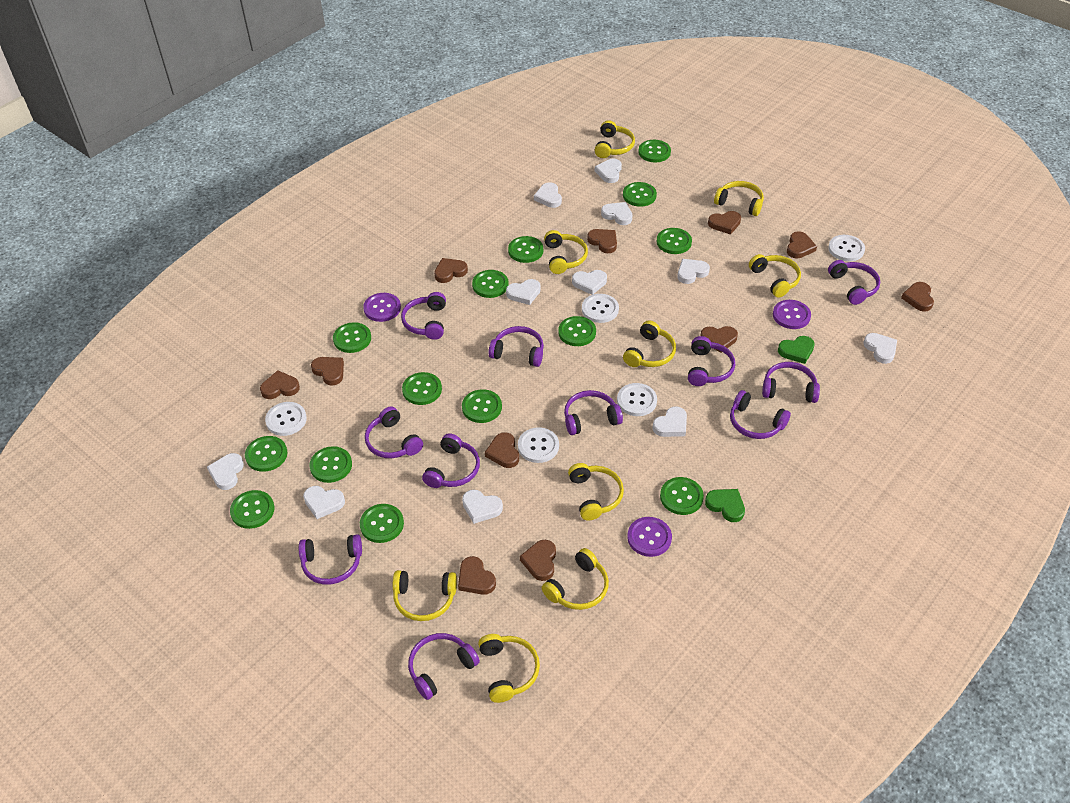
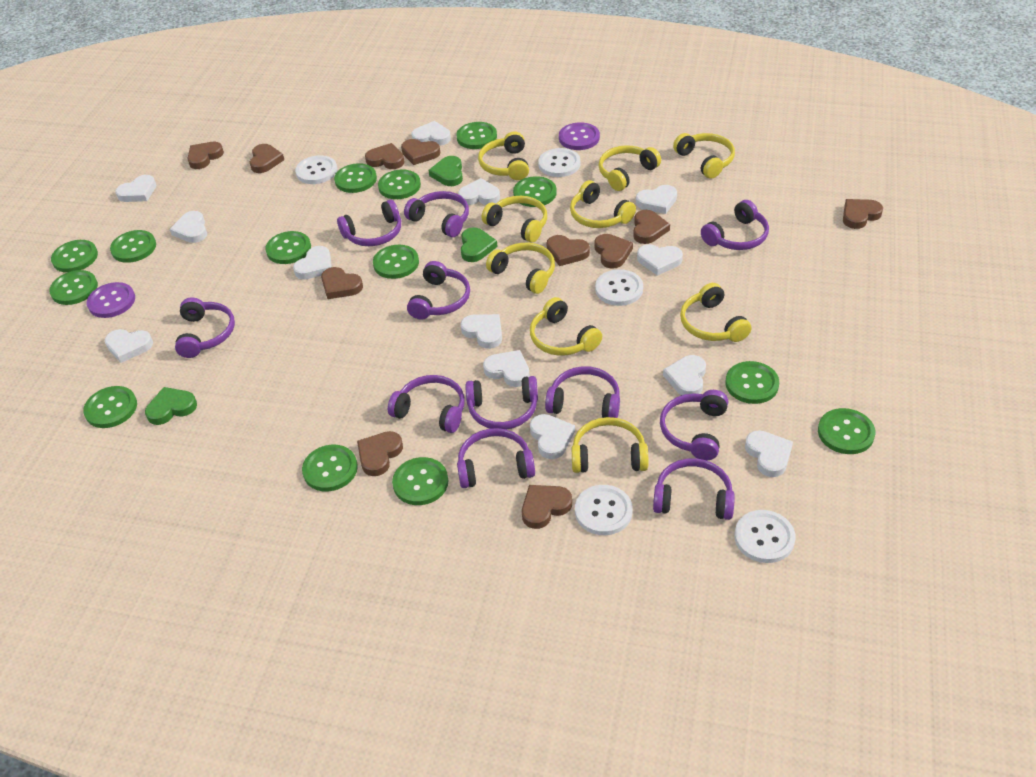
green heart: 2 -> 3
purple button: 3 -> 2
white heart: 11 -> 13

